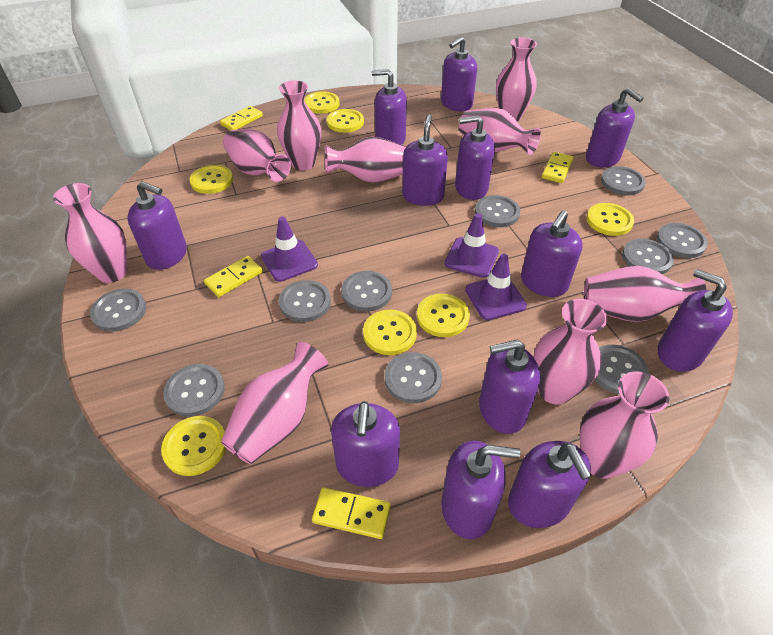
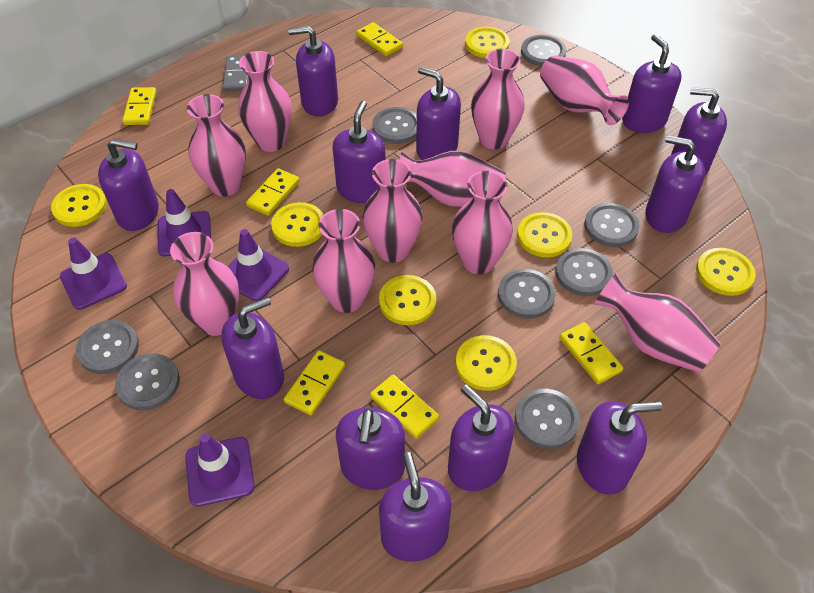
grey button: 10 -> 8
grey domino: 0 -> 1
purple traffic cone: 3 -> 4
yellow domino: 4 -> 6

